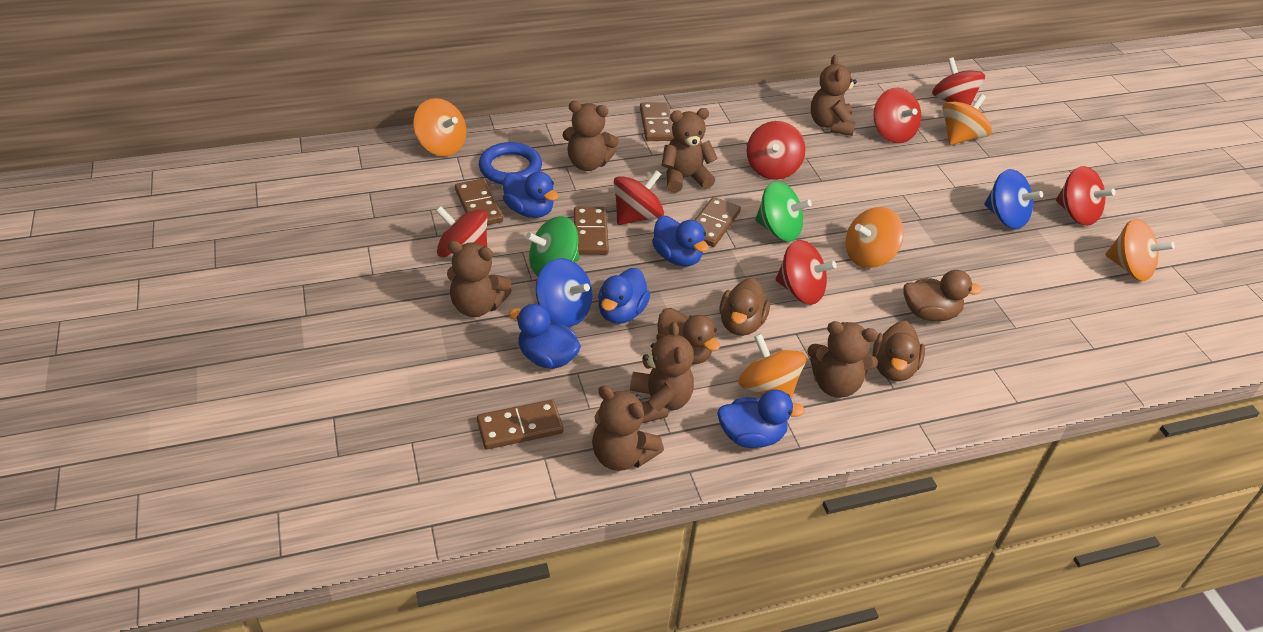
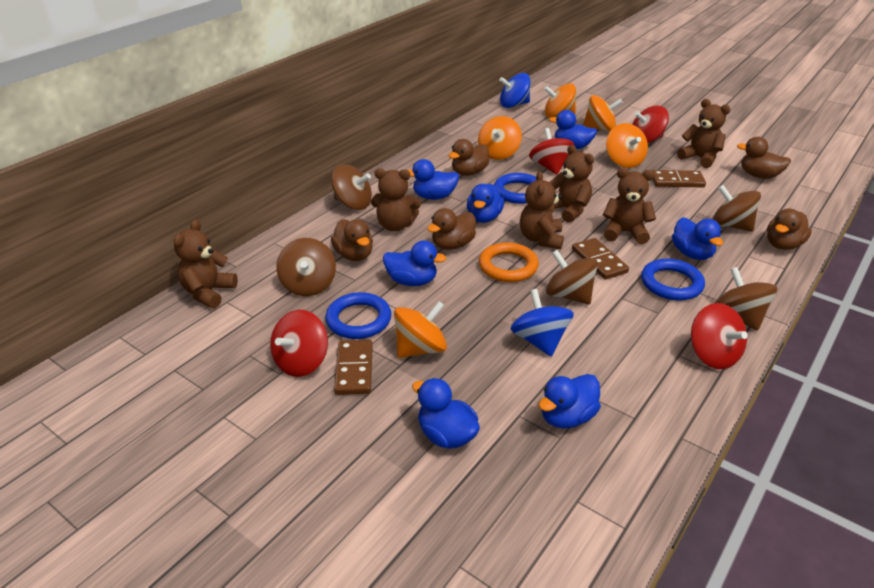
blue duck: 5 -> 7
blue ring: 1 -> 3
brown domino: 5 -> 3
brown duck: 4 -> 5
brown spinning top: 0 -> 5
brown teddy bear: 7 -> 6
green spinning top: 2 -> 0
orange ring: 0 -> 1
red spinning top: 7 -> 4

